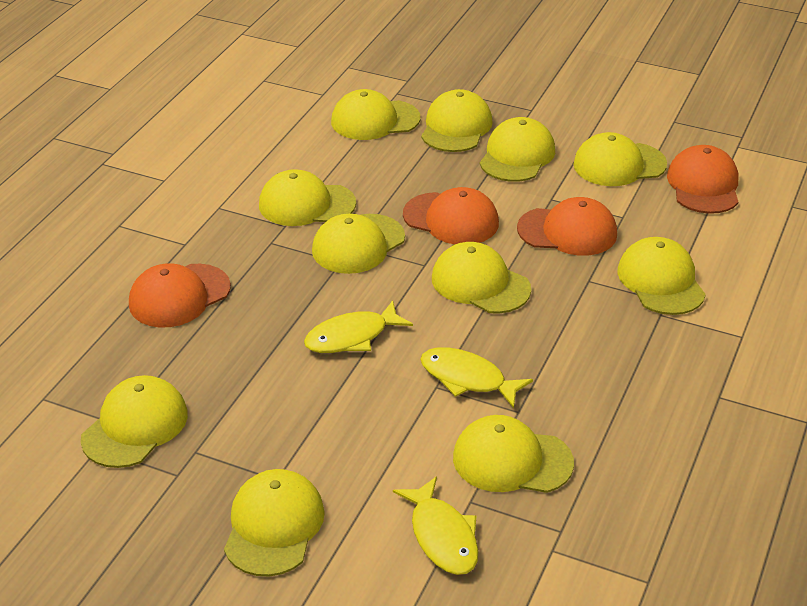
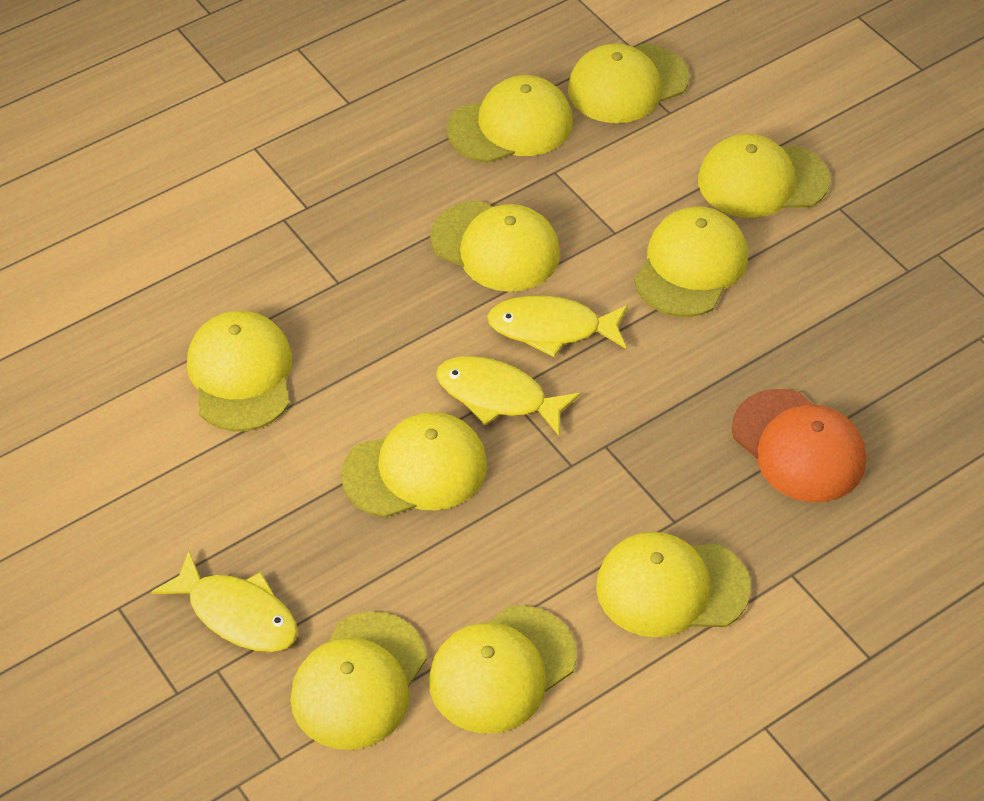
orange cap: 4 -> 1
yellow cap: 11 -> 10

